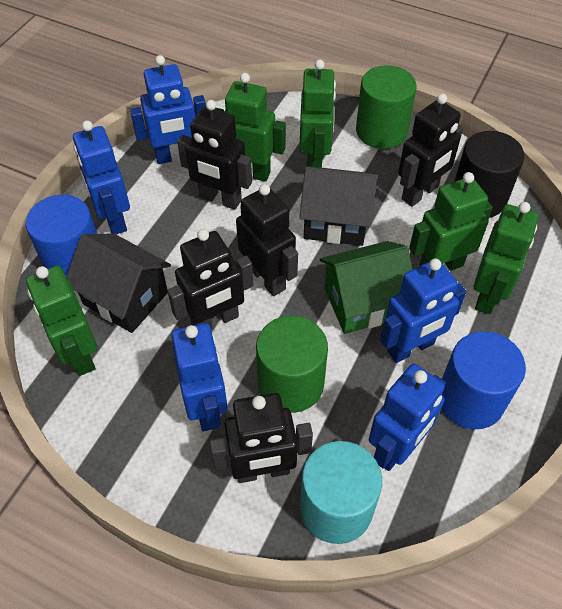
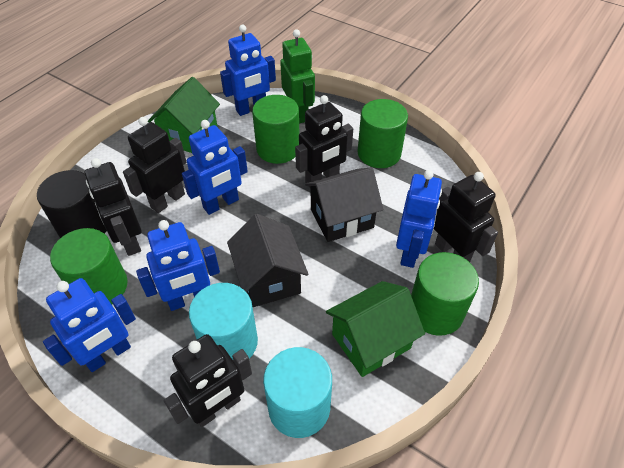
blue cylinder: 2 -> 0
green cylinder: 2 -> 4
green house: 1 -> 2
green robot: 5 -> 1
turquoise cylinder: 1 -> 2

